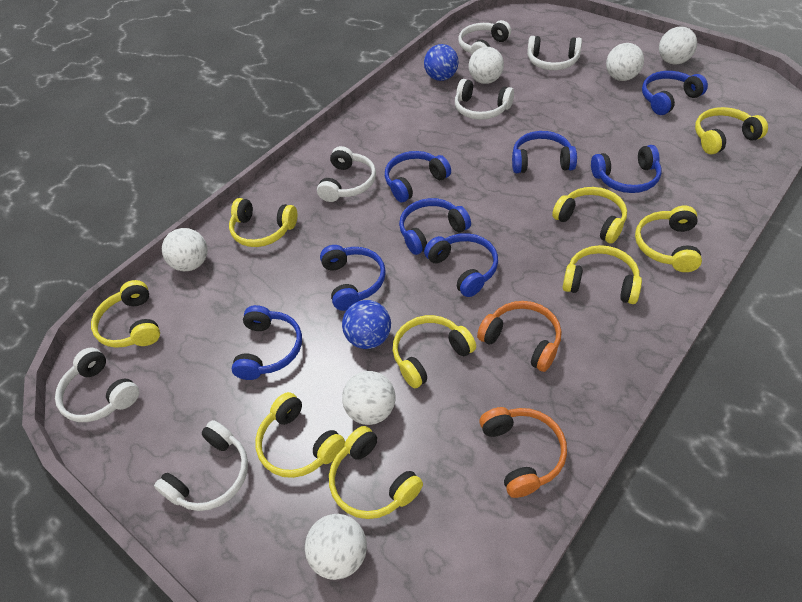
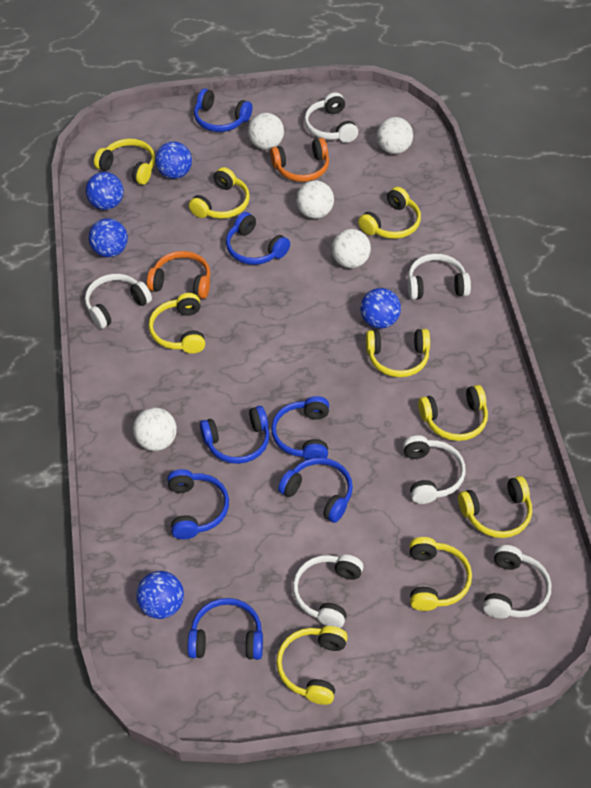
blue ball: 2 -> 5
blue headphones: 8 -> 7
white ball: 6 -> 5

